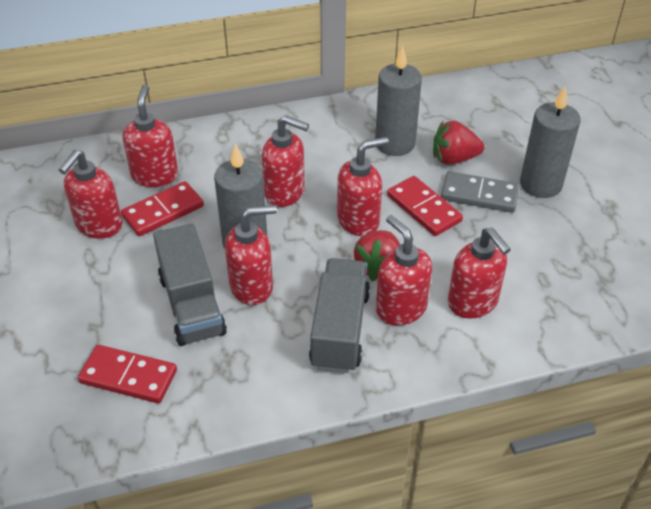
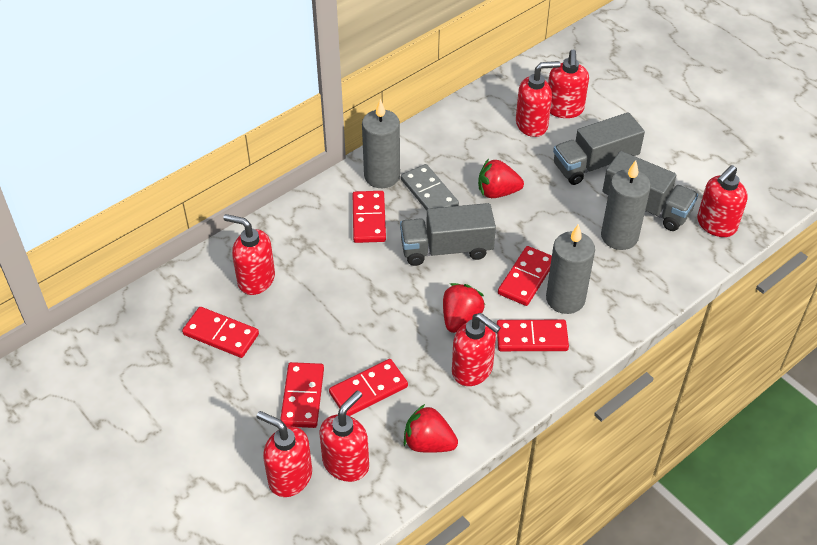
grey truck: 2 -> 3
red domino: 3 -> 6
red strawberry: 2 -> 3

